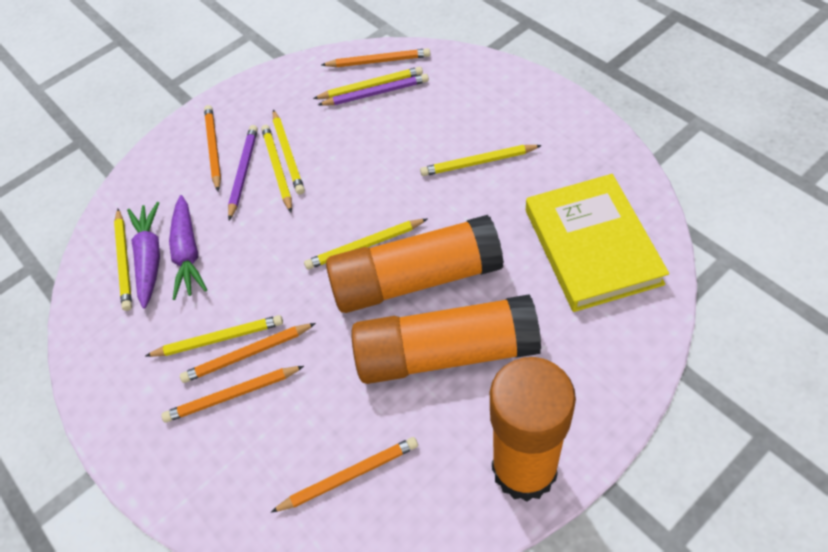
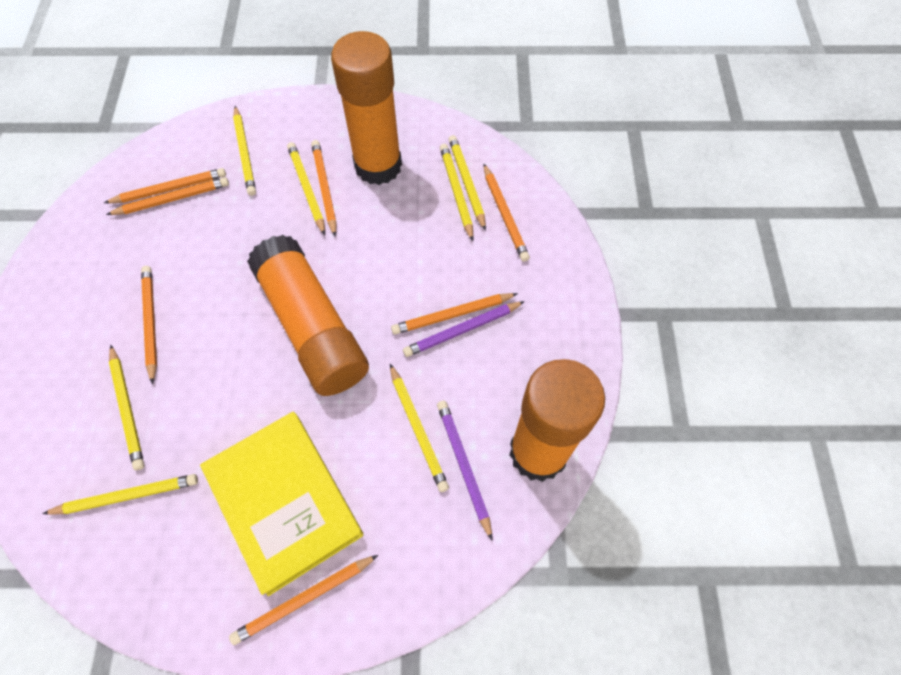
orange pencil: 5 -> 7
purple carrot: 2 -> 0

